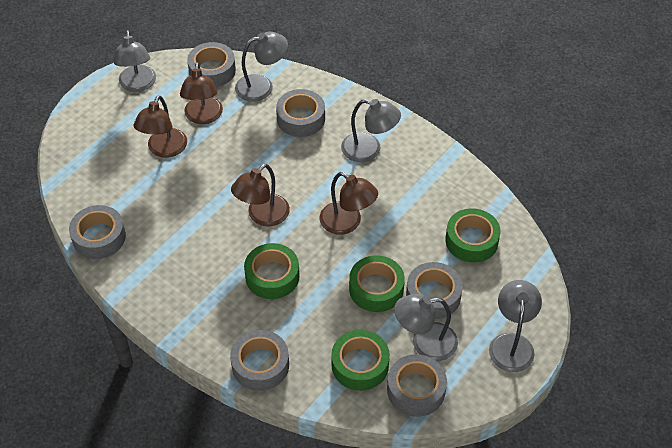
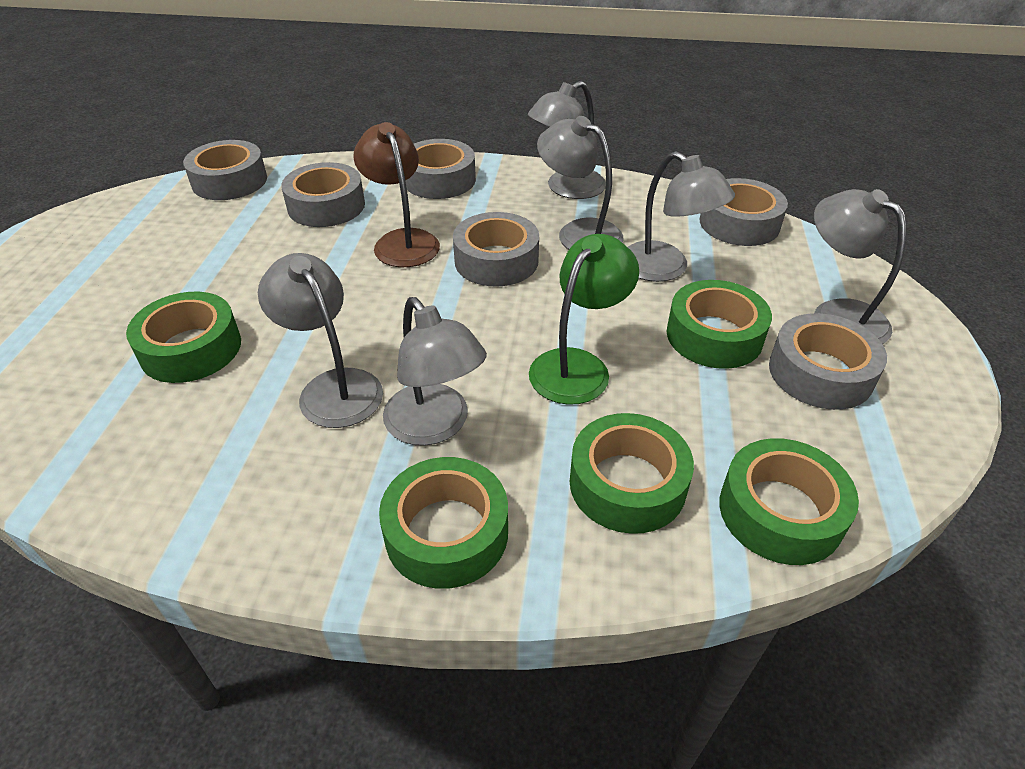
brown lamp: 4 -> 1
green lamp: 0 -> 1
green tape: 4 -> 5
grey lamp: 5 -> 6

